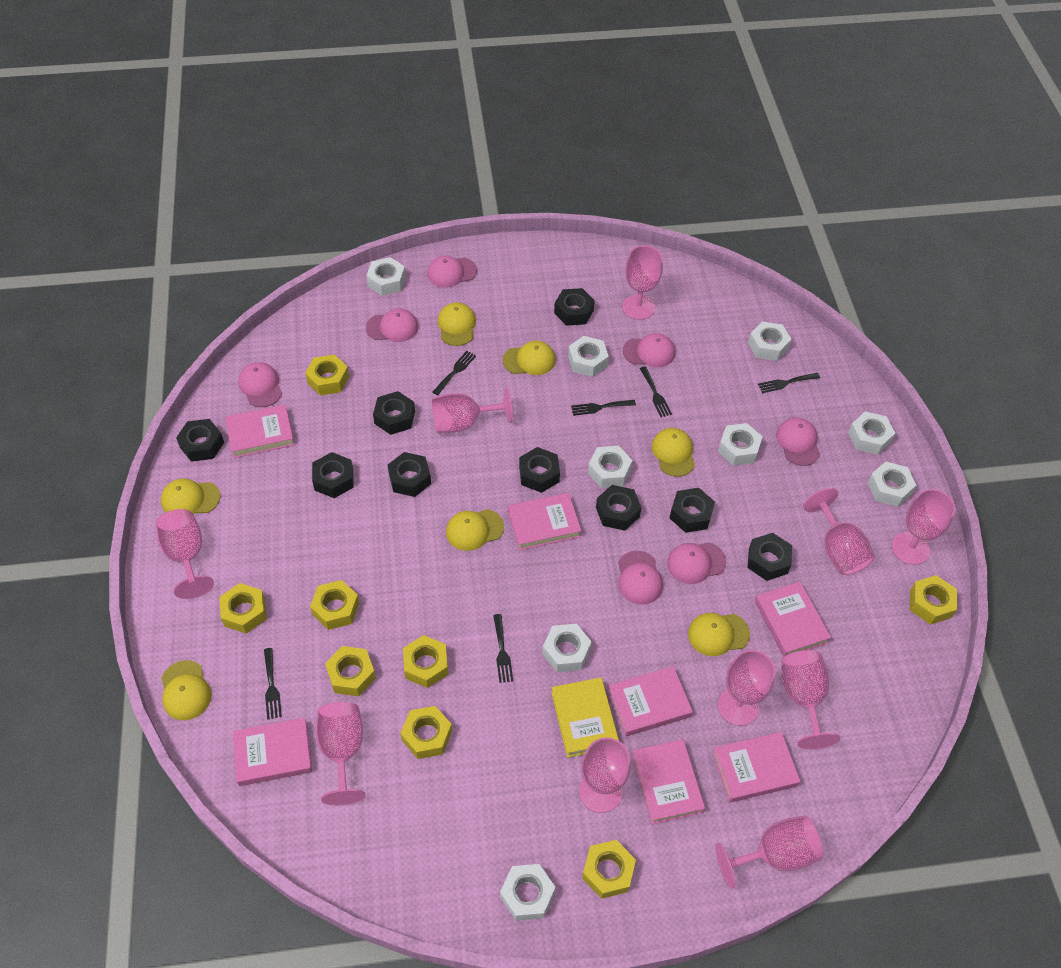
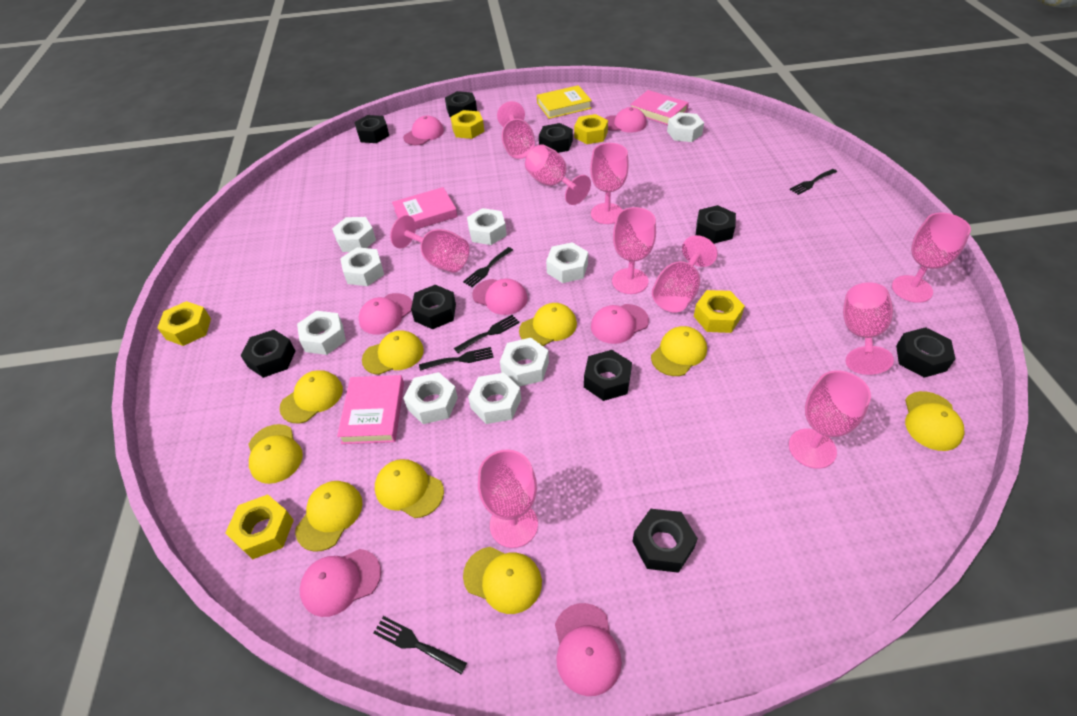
black fork: 6 -> 5
pink book: 7 -> 3
yellow cap: 7 -> 9
yellow nut: 8 -> 5

